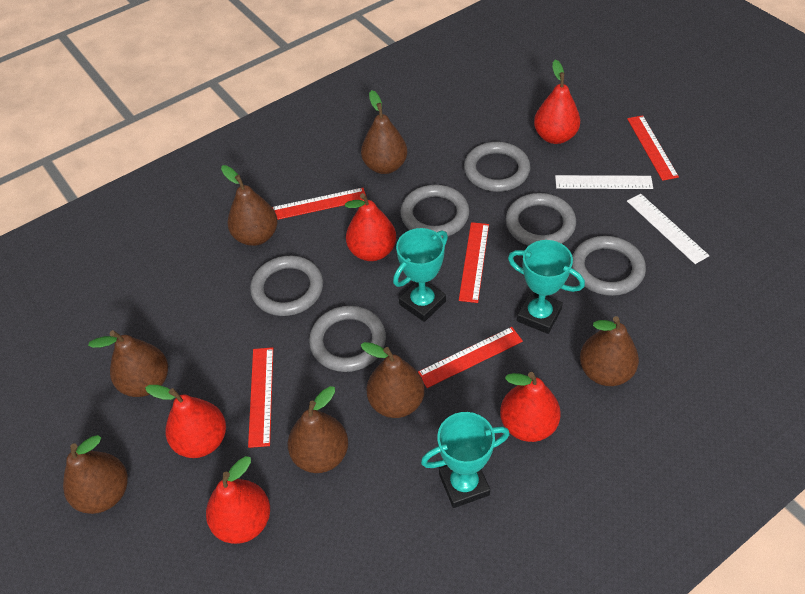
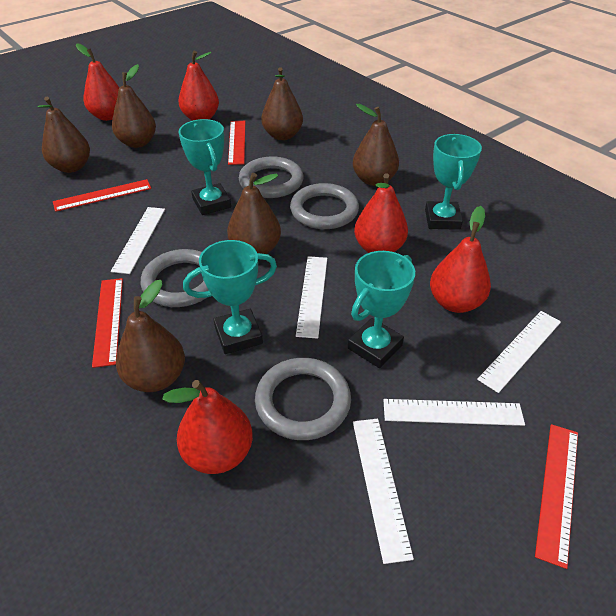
brown pear: 7 -> 6
grey ring: 6 -> 4
red ruler: 5 -> 4
turquoise trophy: 3 -> 4
white ruler: 2 -> 5

